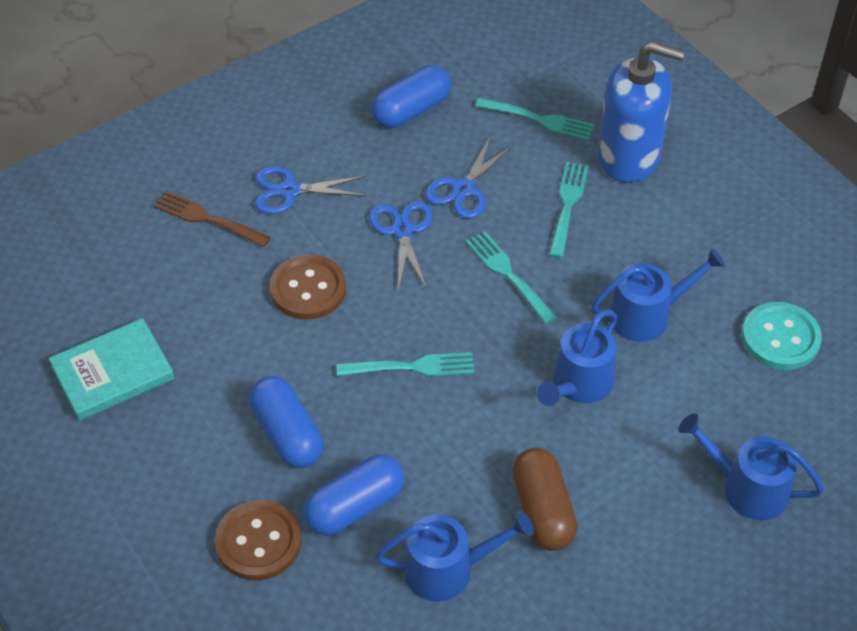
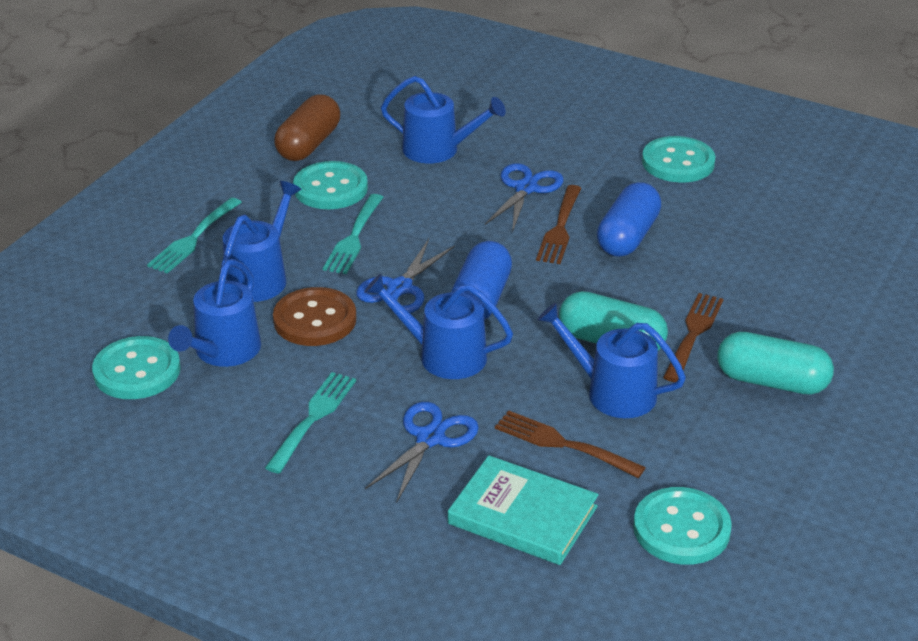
blue capsule: 3 -> 2
blue soap dispenser: 1 -> 0
blue watering can: 4 -> 5
brown button: 2 -> 1
brown fork: 1 -> 3
turquoise button: 1 -> 4
turquoise capsule: 0 -> 2
turquoise fork: 4 -> 3

